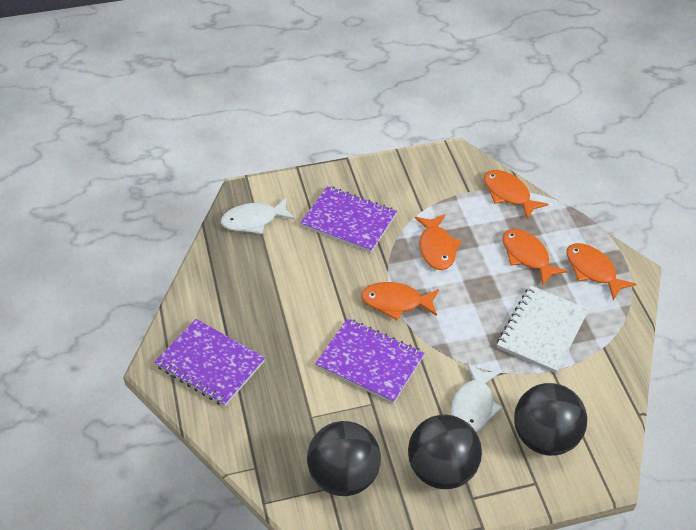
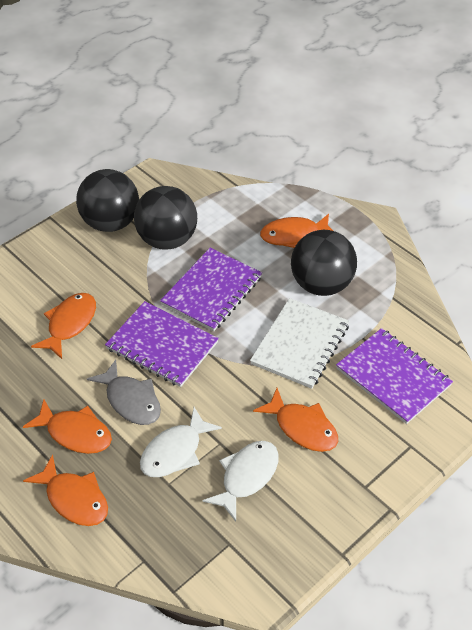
grey fish: 0 -> 1

